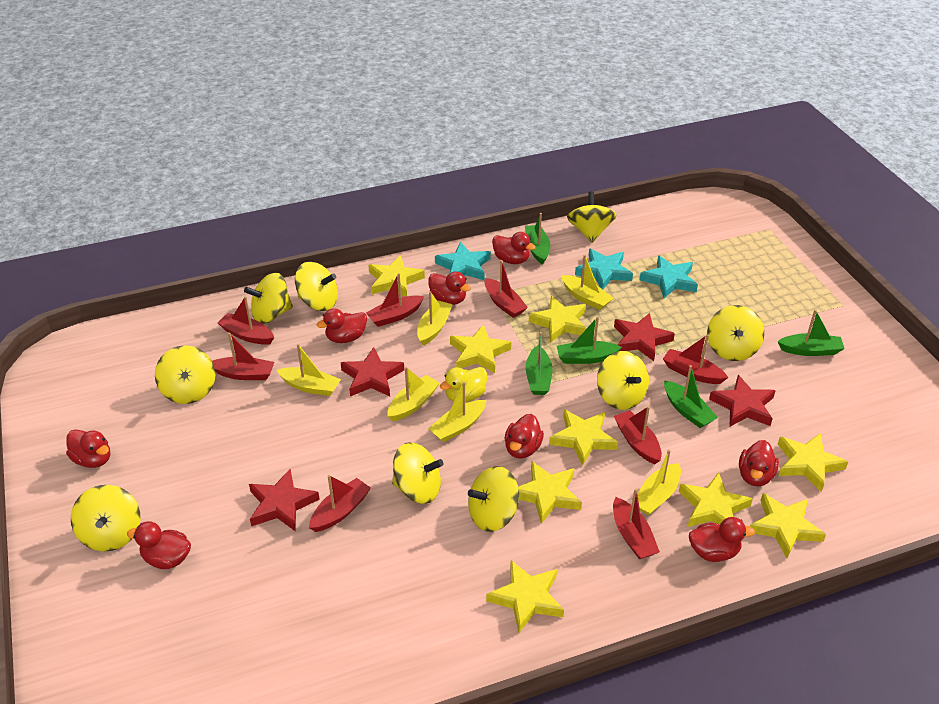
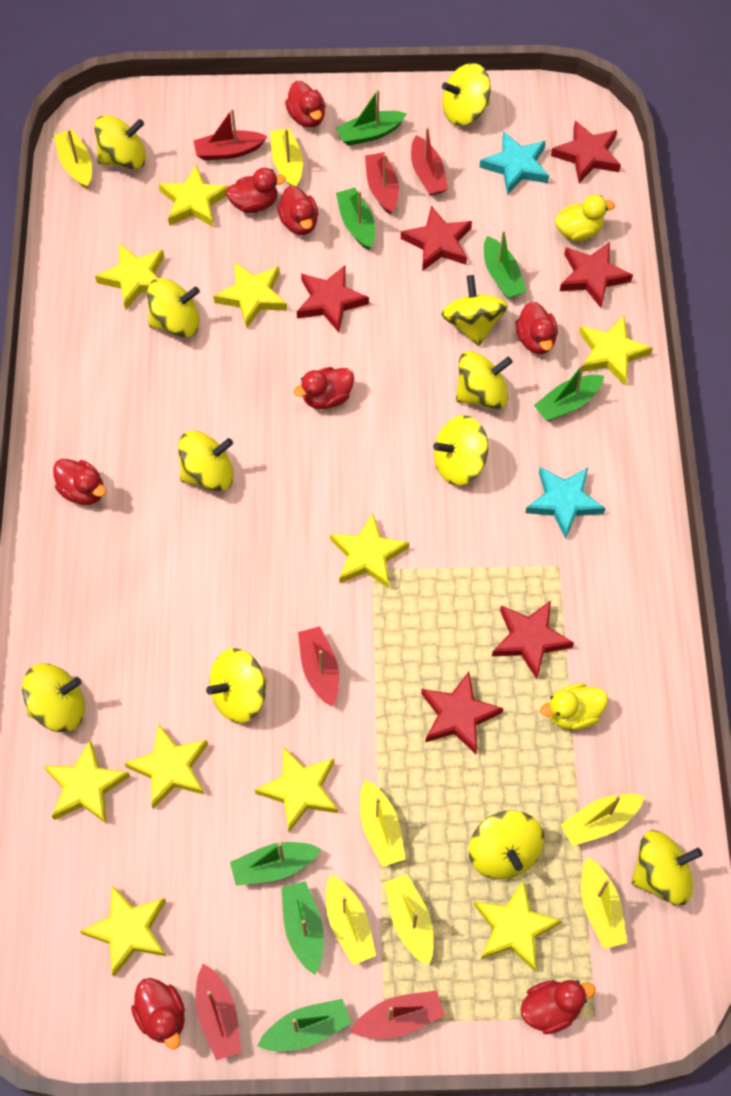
green boat: 5 -> 7
red boat: 8 -> 6
red star: 4 -> 6
turquoise star: 3 -> 2
yellow boat: 6 -> 7
yellow duck: 1 -> 2
yellow spinning top: 9 -> 11
yellow star: 9 -> 10

